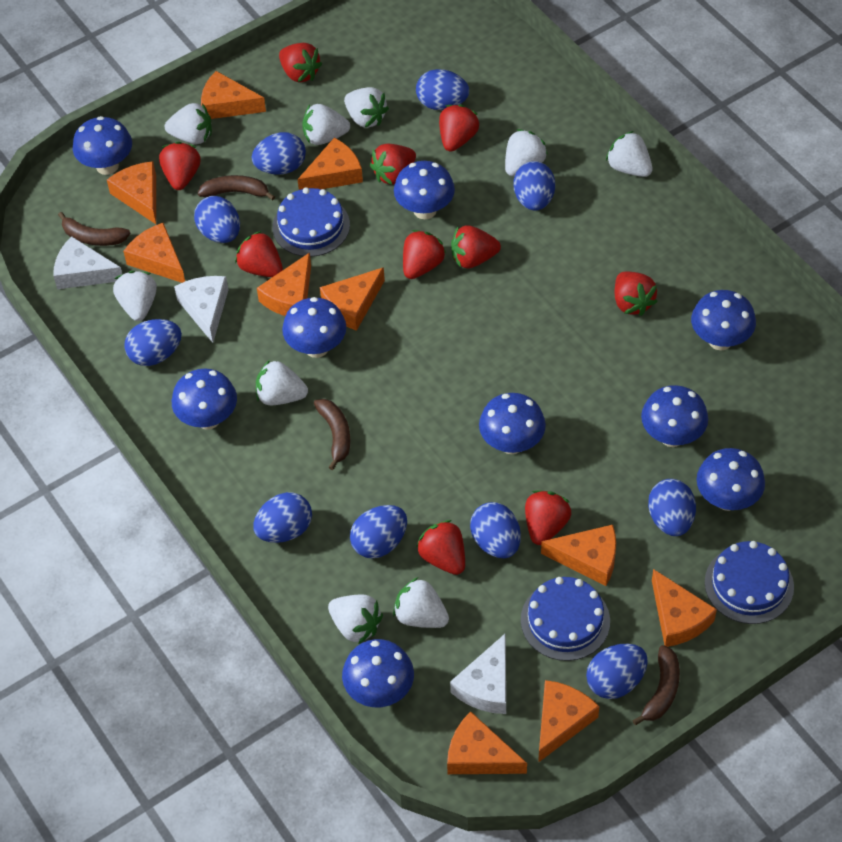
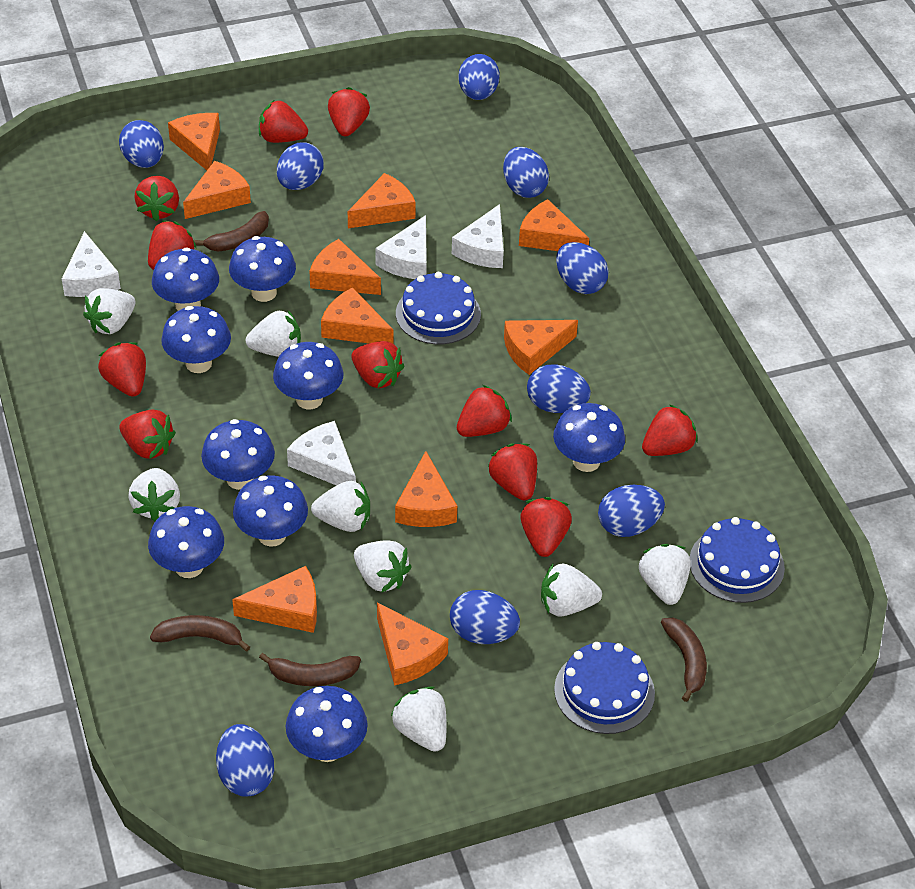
blue egg: 10 -> 9
red strawberry: 10 -> 11
white cheese: 3 -> 4
white strawberry: 9 -> 8

